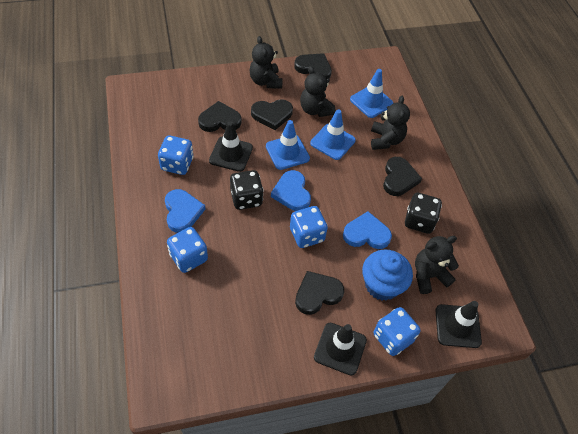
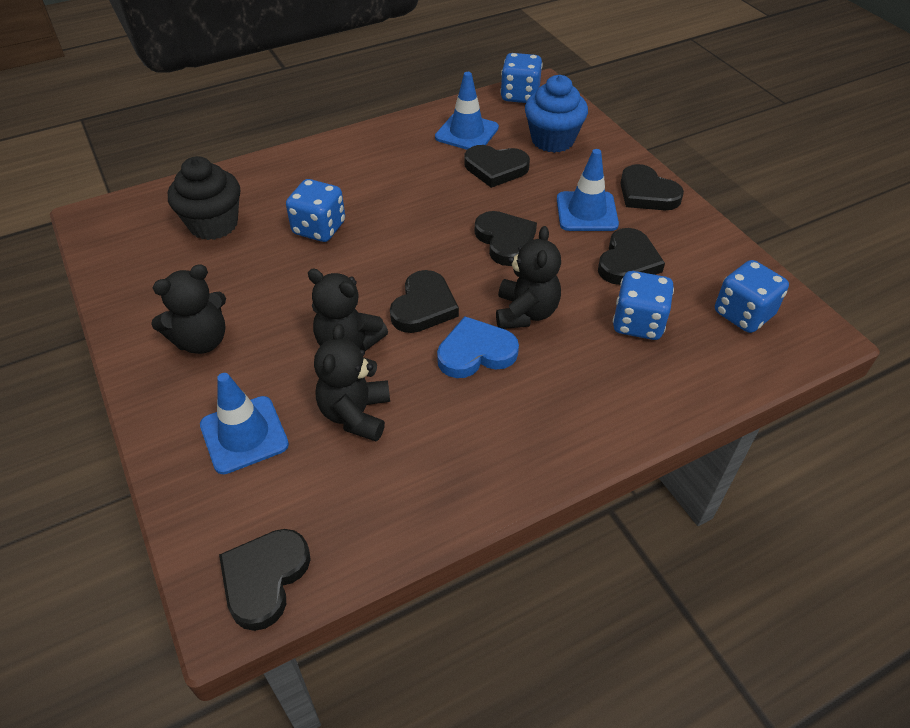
black cupcake: 0 -> 1
black dice: 2 -> 0
black heart: 5 -> 6
black traffic cone: 3 -> 0
blue heart: 3 -> 1

